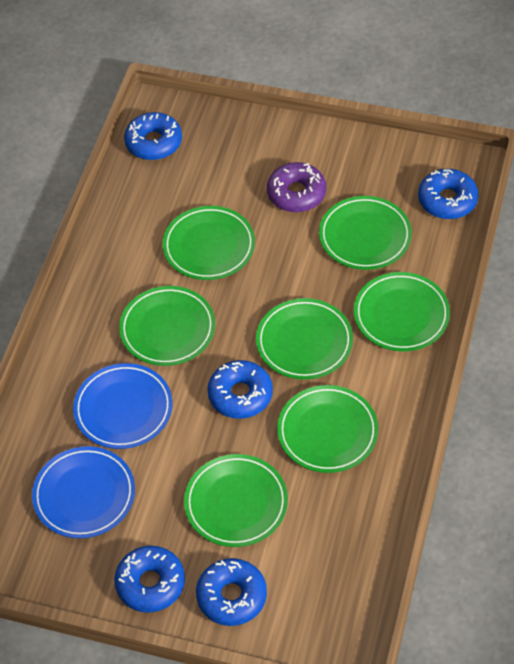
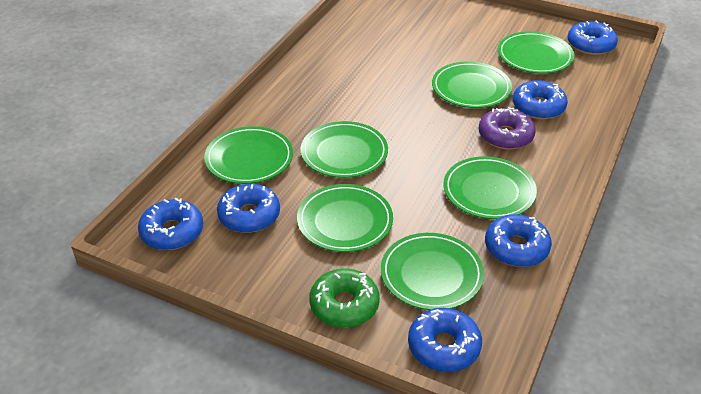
blue donut: 5 -> 6
blue plate: 2 -> 0
green donut: 0 -> 1

